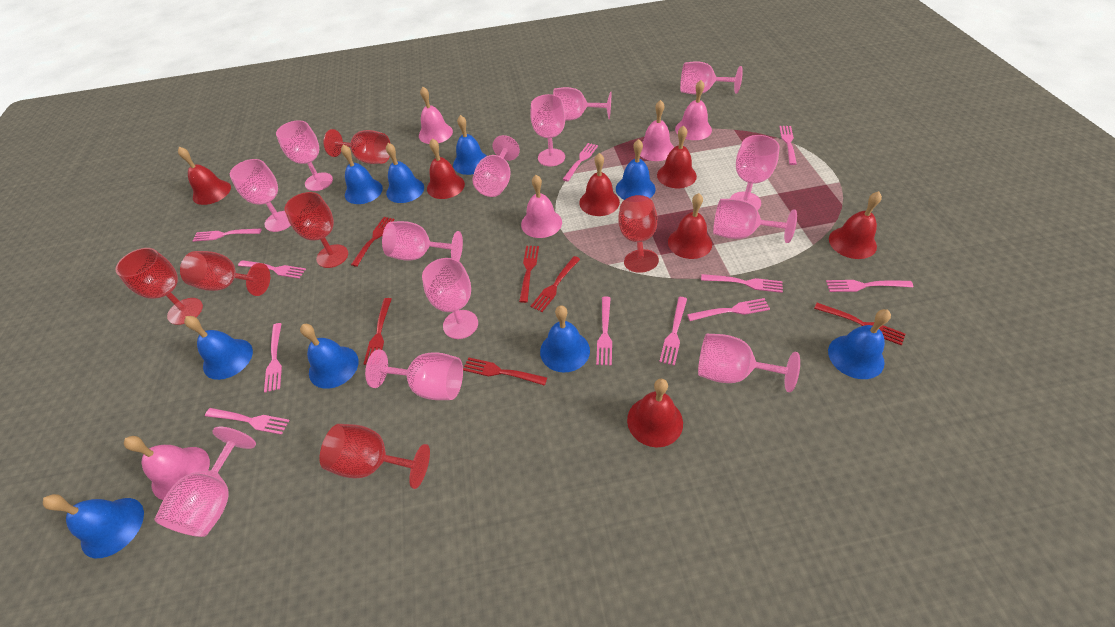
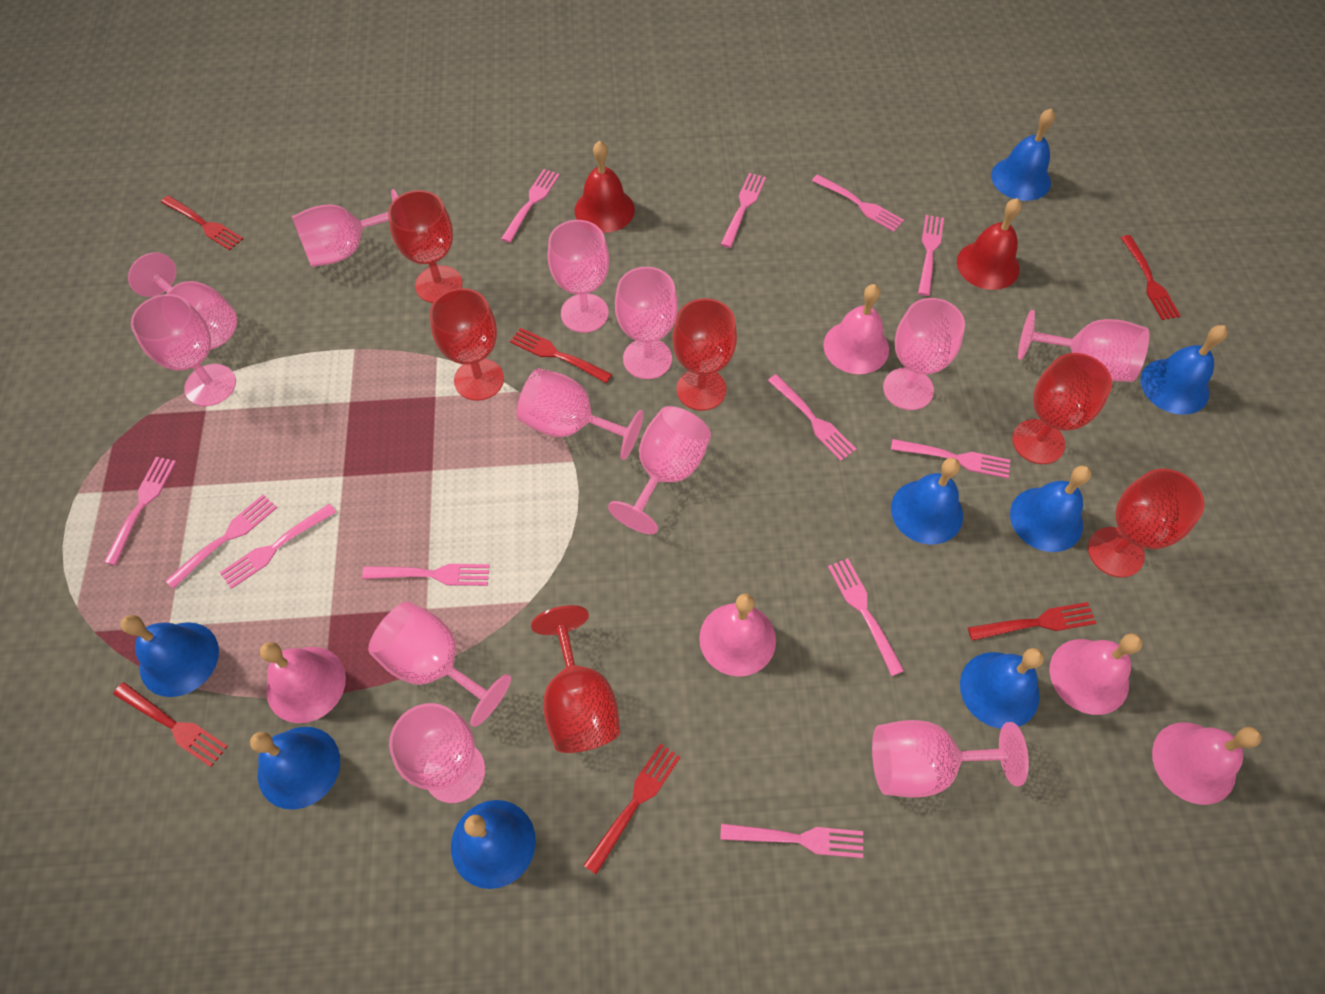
blue bell: 9 -> 8
pink fork: 11 -> 12
pink goblet: 13 -> 12
red bell: 7 -> 2

